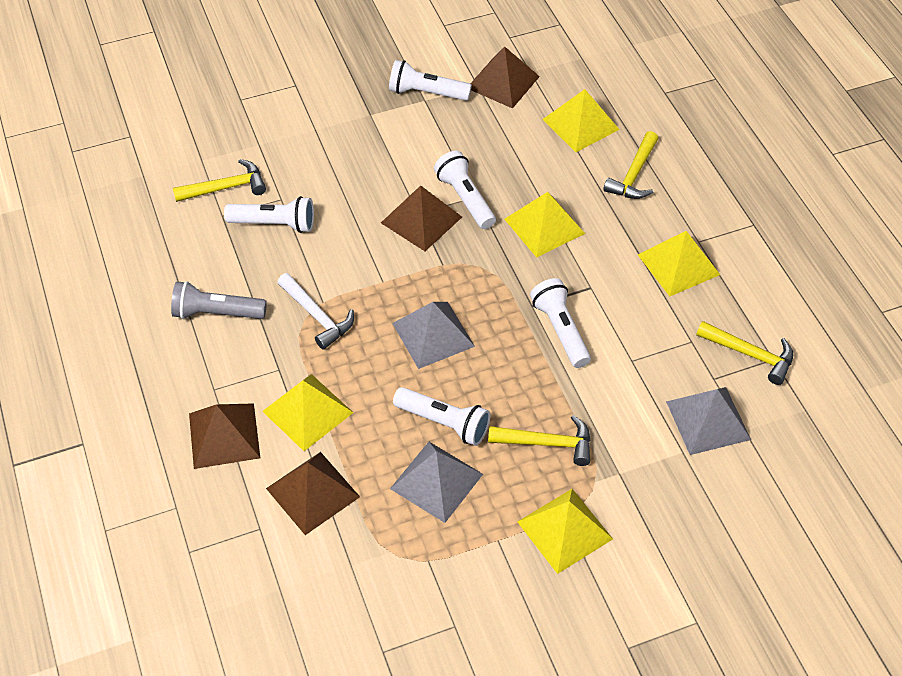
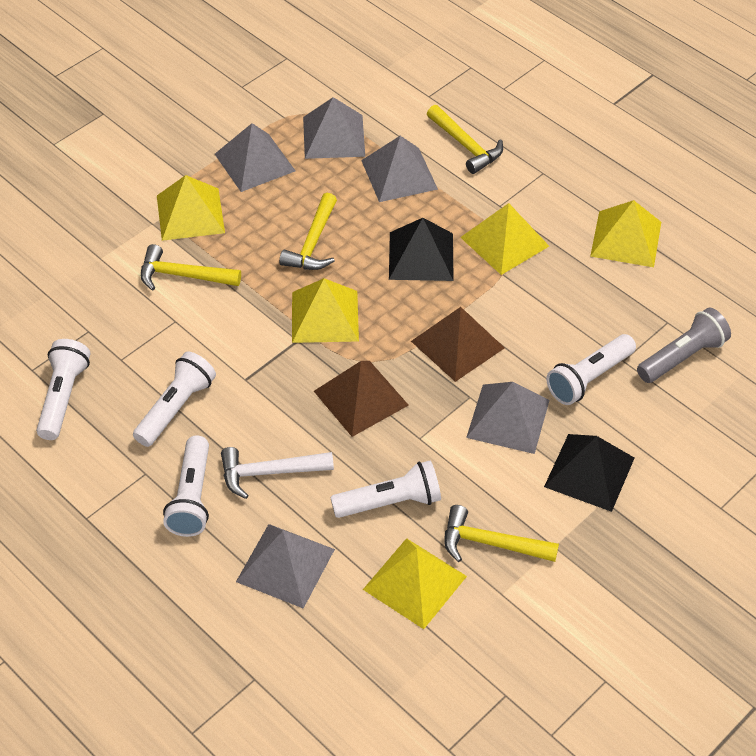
black pyramid: 0 -> 2
brown pyramid: 4 -> 2
grey pyramid: 3 -> 5

